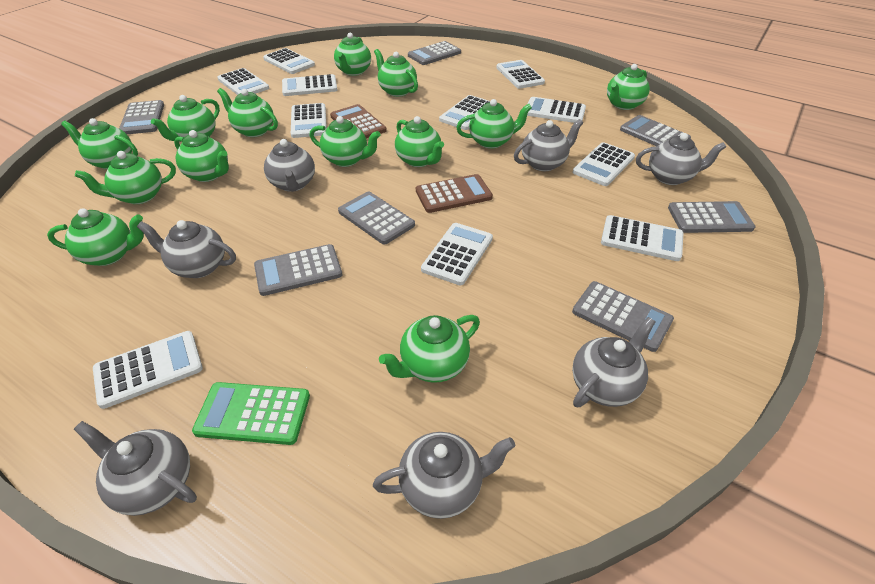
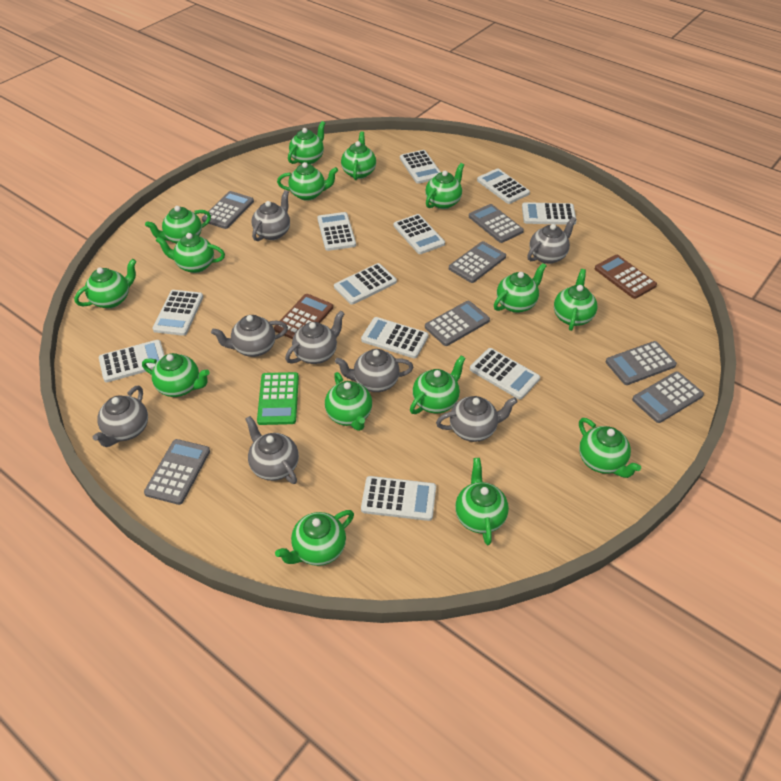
green teapot: 13 -> 15
grey teapot: 7 -> 8

